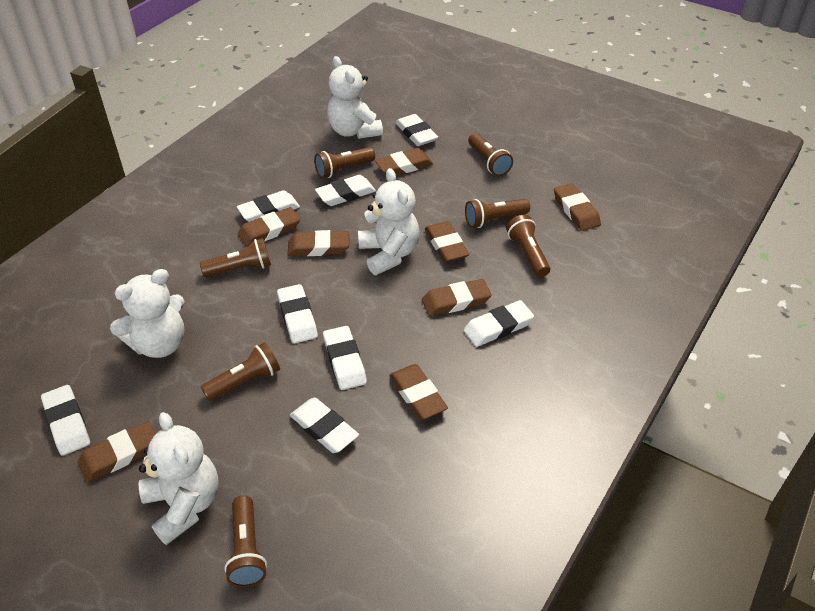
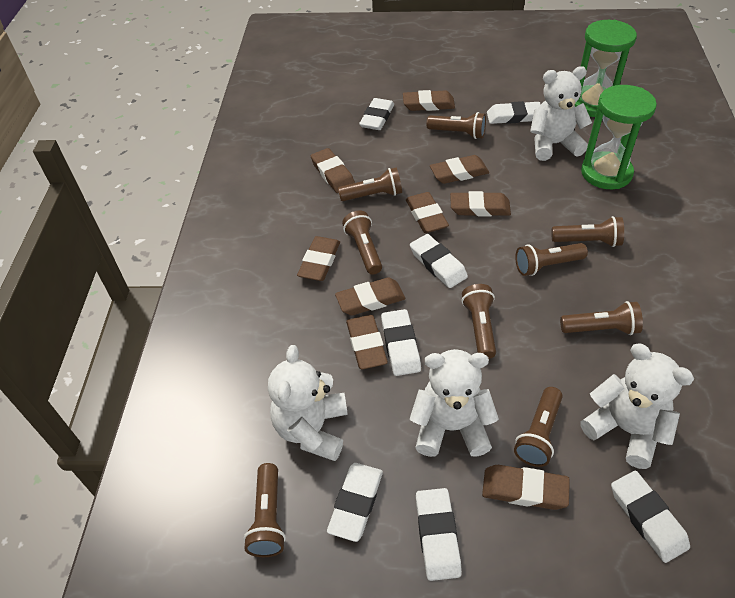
brown eraser: 8 -> 9
brown flashlight: 7 -> 9
green hourglass: 0 -> 2
white eraser: 8 -> 7

